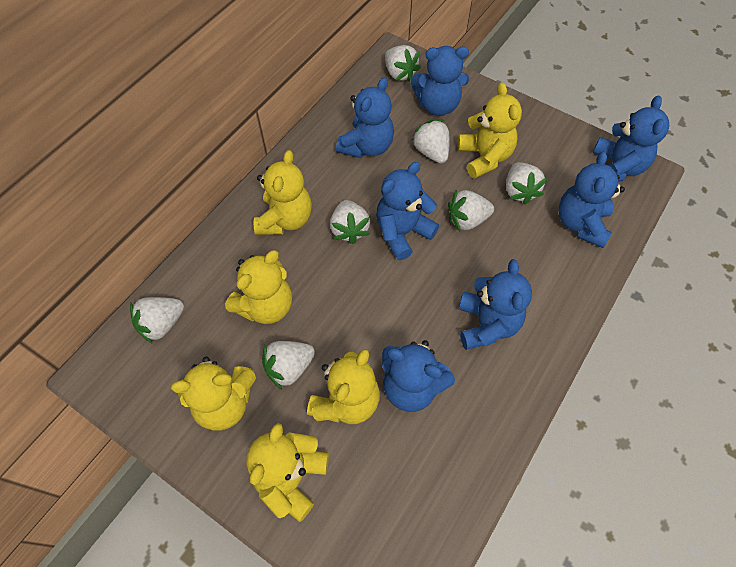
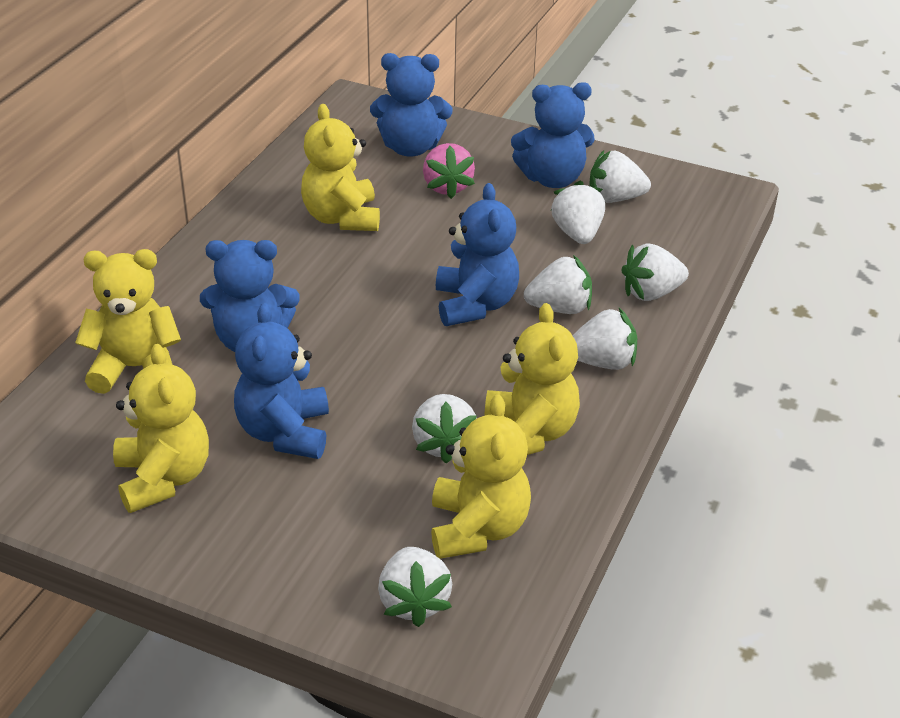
blue teddy bear: 7 -> 5
pink strawberry: 0 -> 1
yellow teddy bear: 6 -> 5

